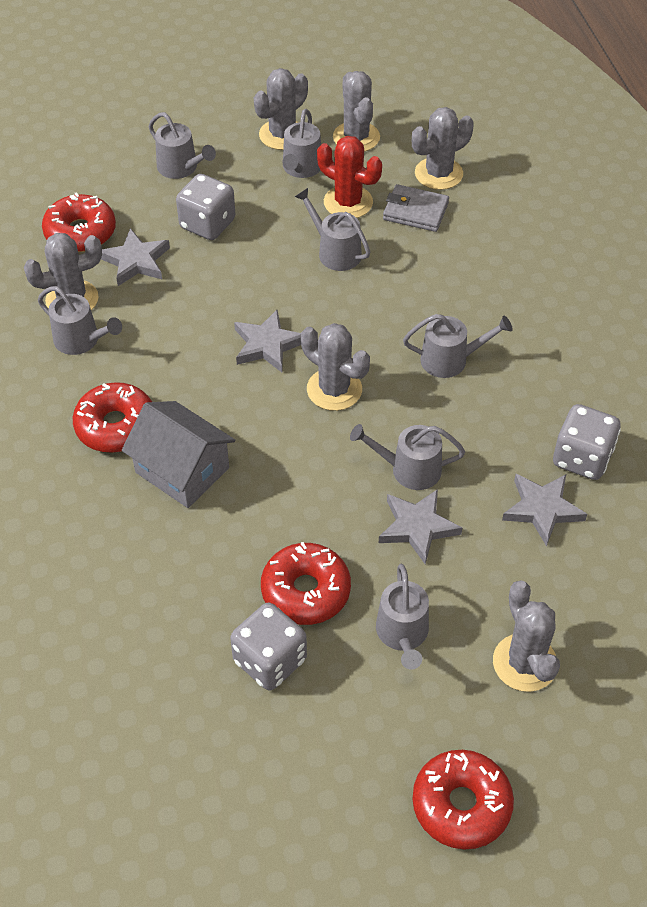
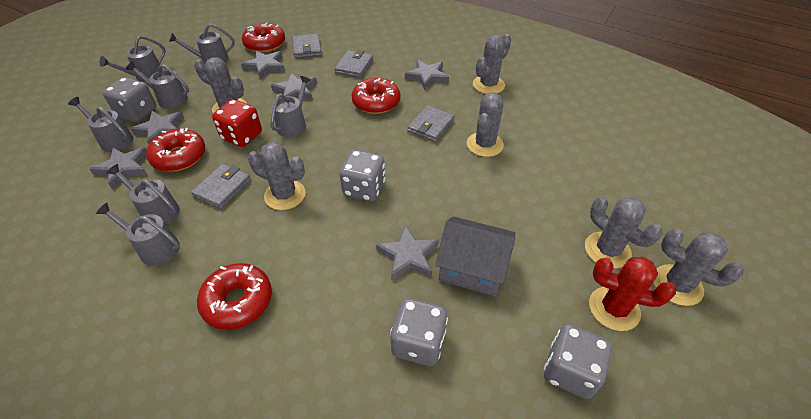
grey dice: 3 -> 4
grey star: 4 -> 6
grey wallet: 1 -> 4
red dice: 0 -> 1

